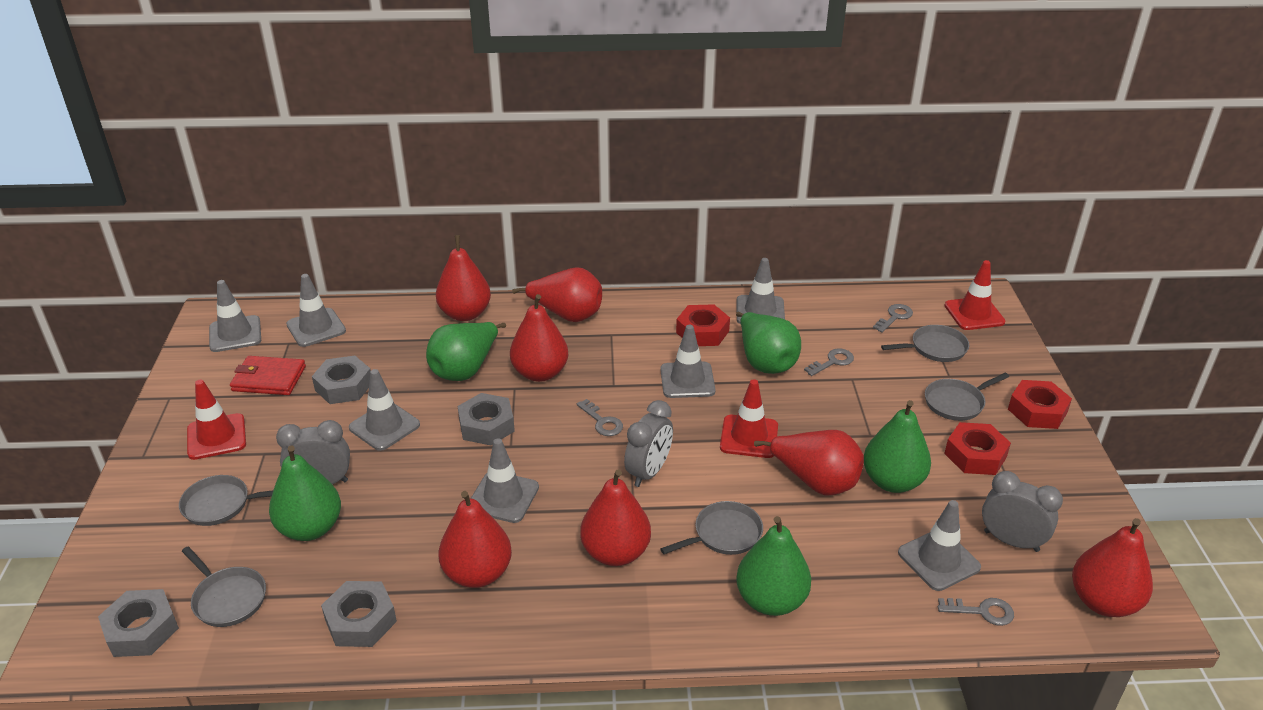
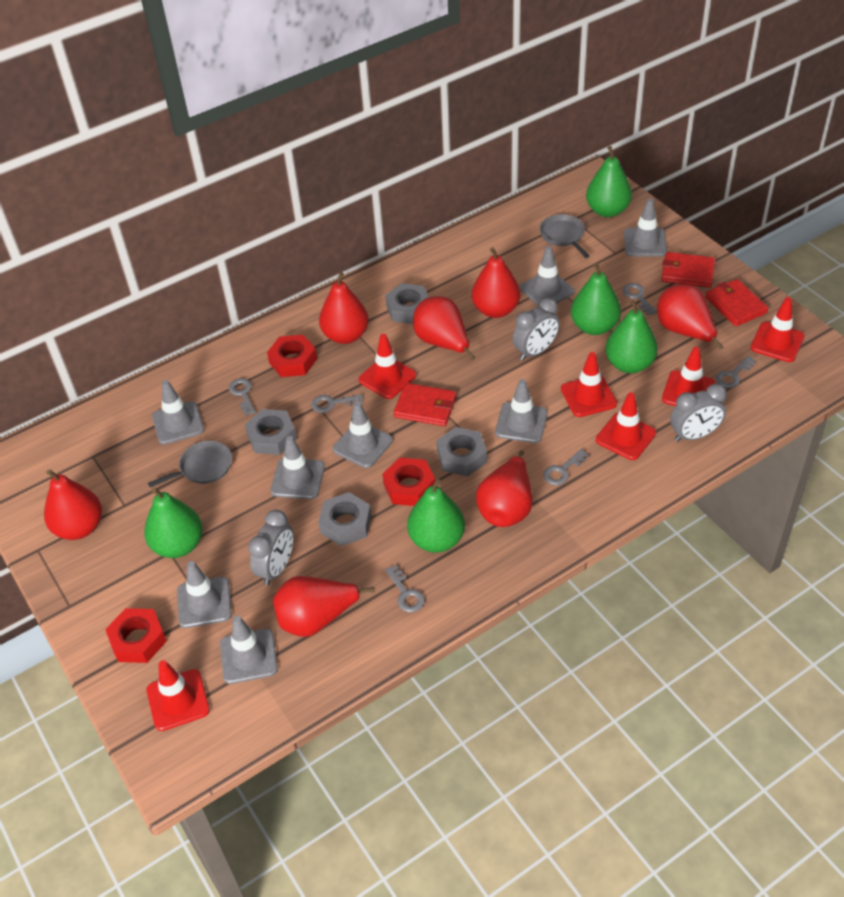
grey key: 4 -> 6
grey pan: 5 -> 2
grey traffic cone: 7 -> 8
red traffic cone: 3 -> 6
red wallet: 1 -> 3

